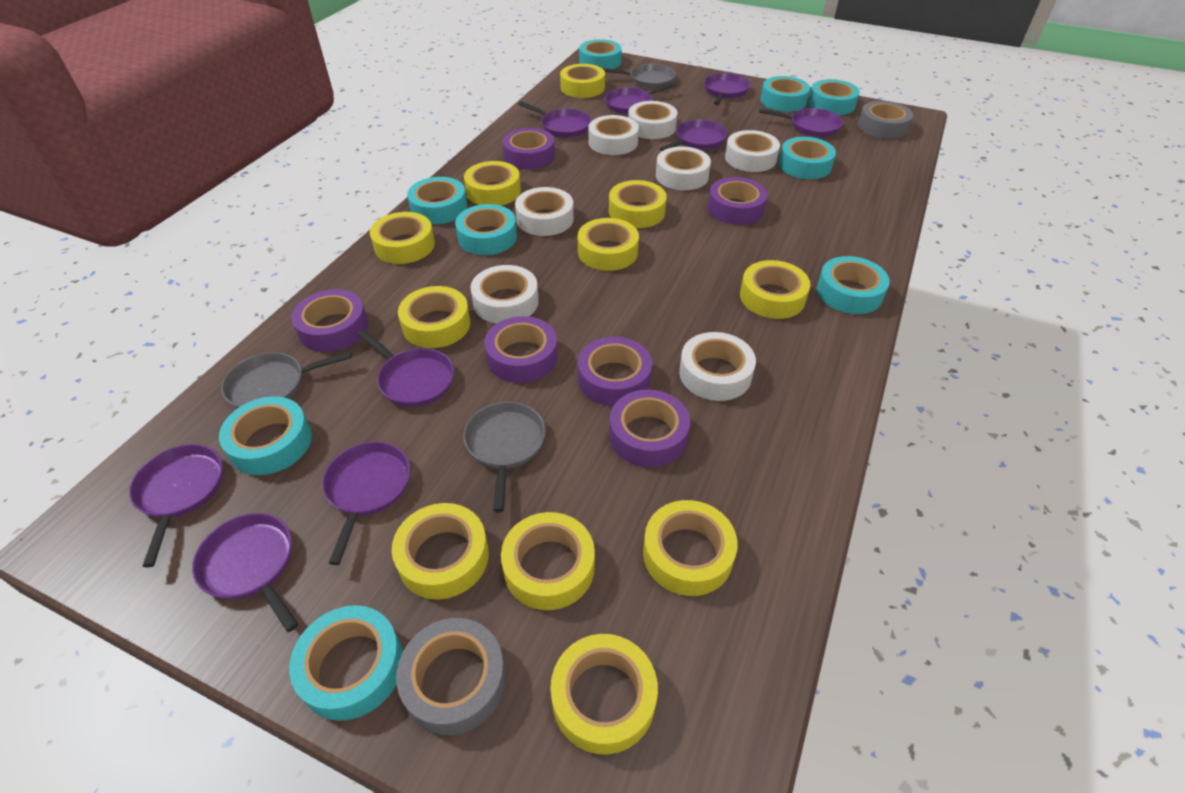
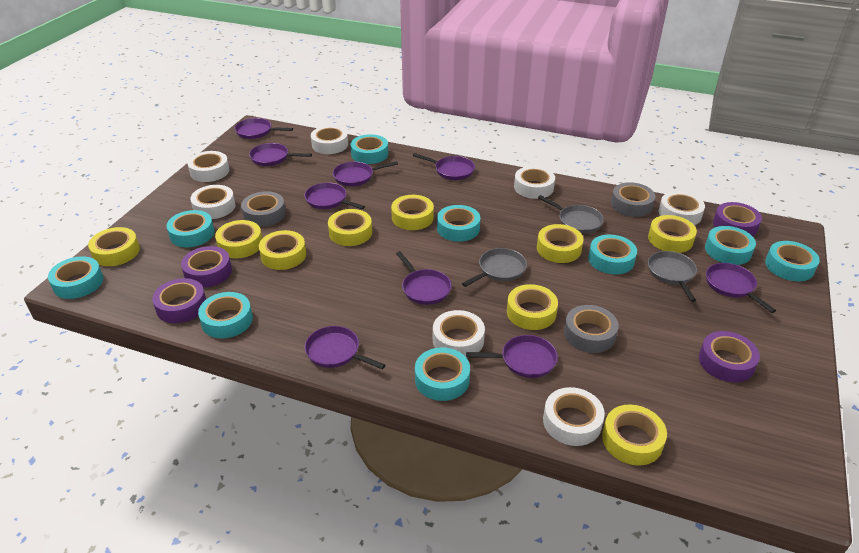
grey tape: 2 -> 3
purple tape: 6 -> 4
yellow tape: 11 -> 9

